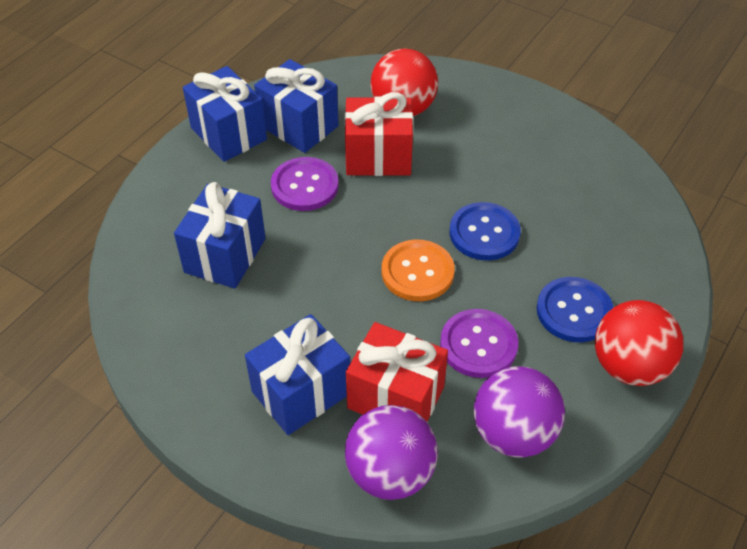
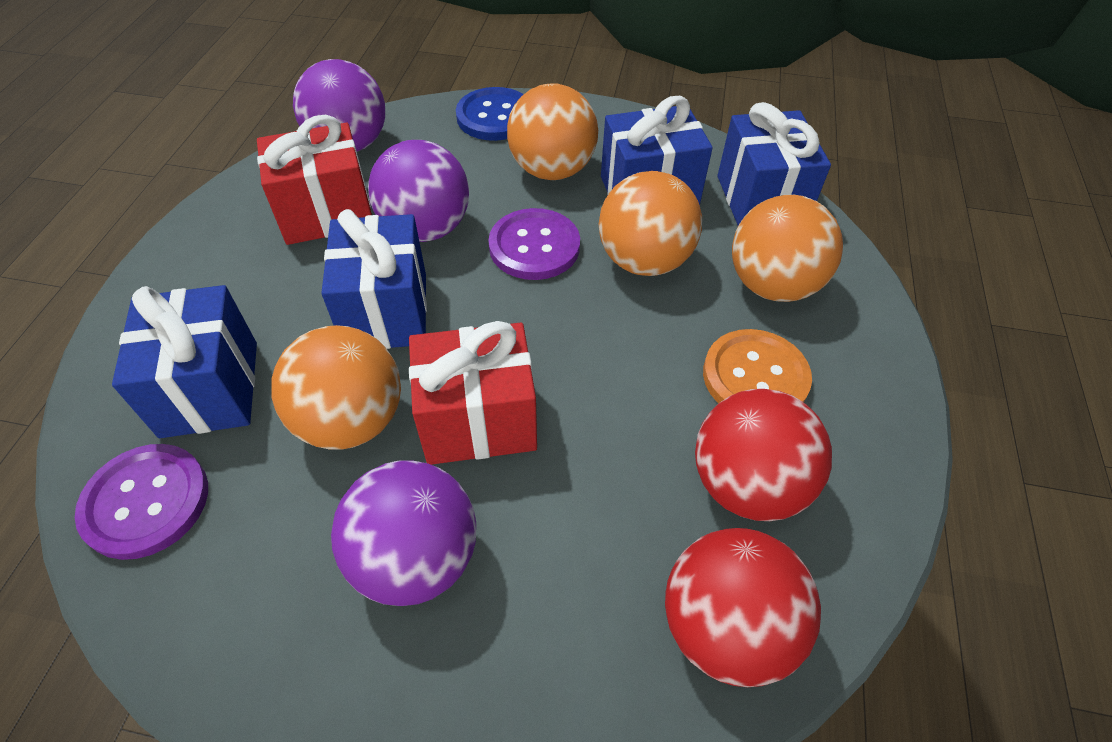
blue button: 2 -> 1
orange ball: 0 -> 4
purple ball: 2 -> 3

